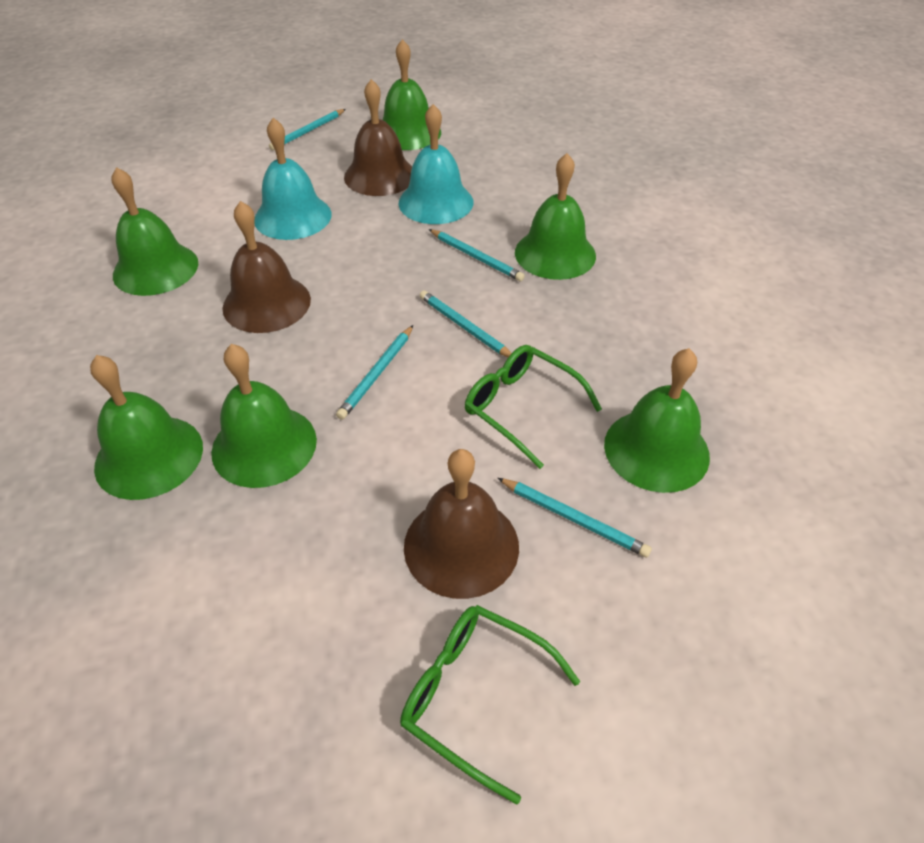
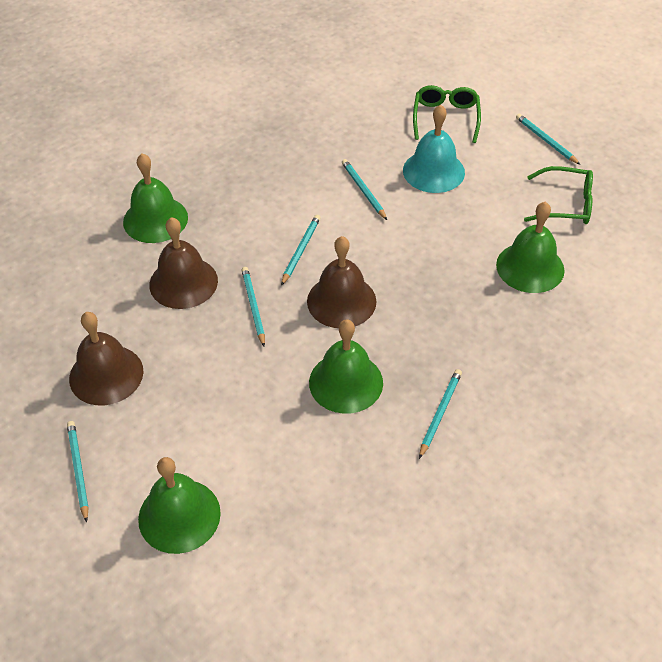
green bell: 6 -> 4
turquoise bell: 2 -> 1
turquoise pencil: 5 -> 6

